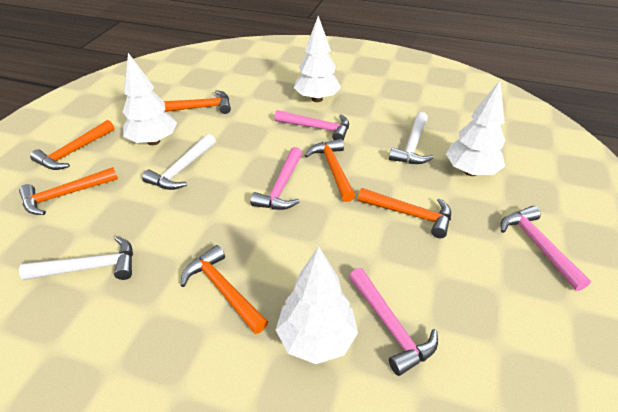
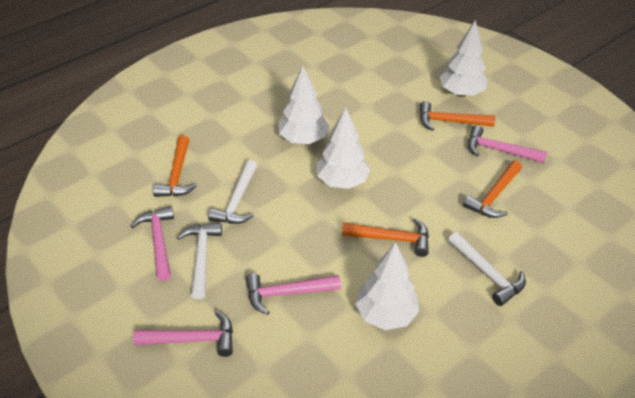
orange hammer: 6 -> 4

